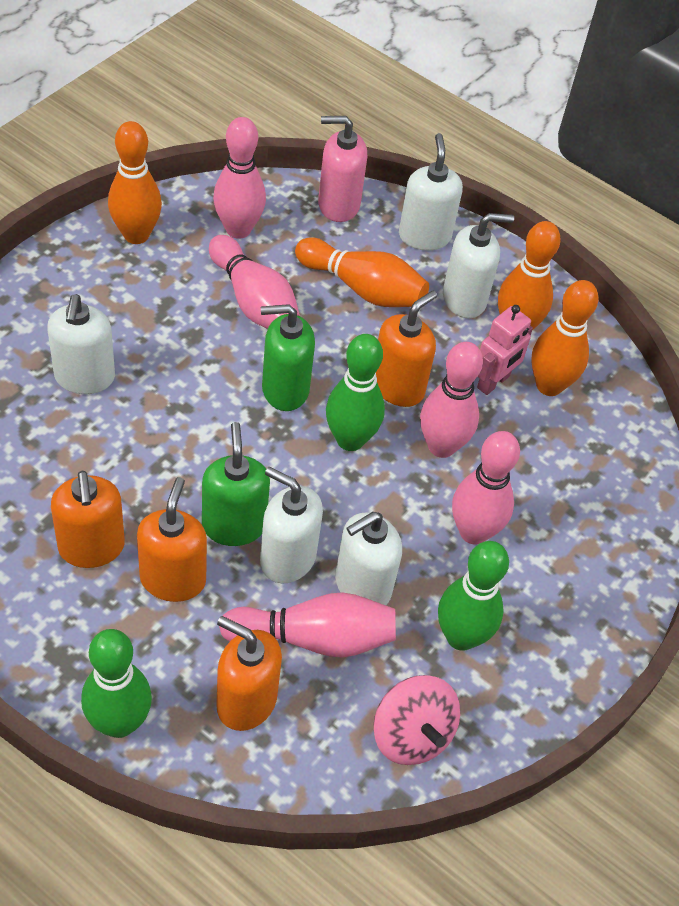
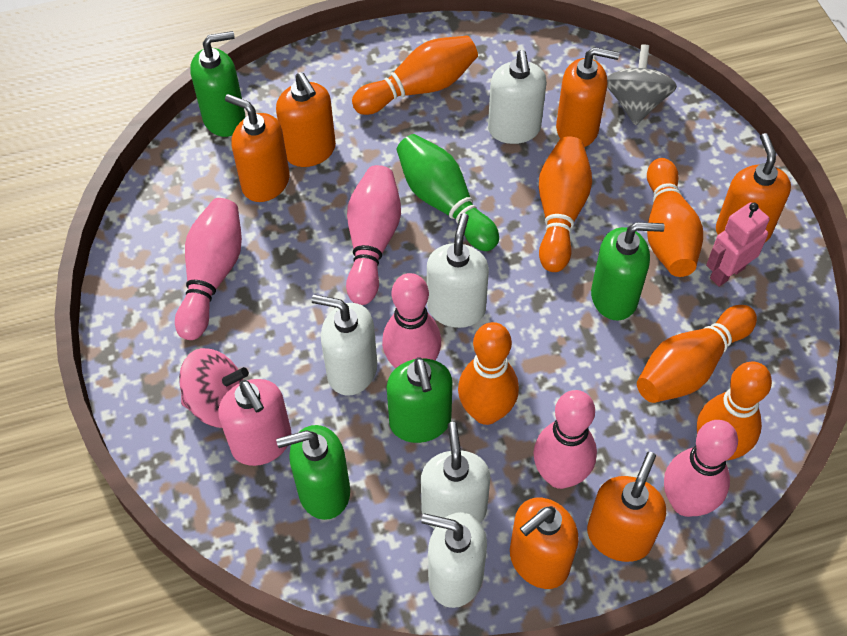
green bowling pin: 3 -> 1
green soap dispenser: 2 -> 4
grey spinning top: 0 -> 1
orange bowling pin: 4 -> 6
orange soap dispenser: 4 -> 6

